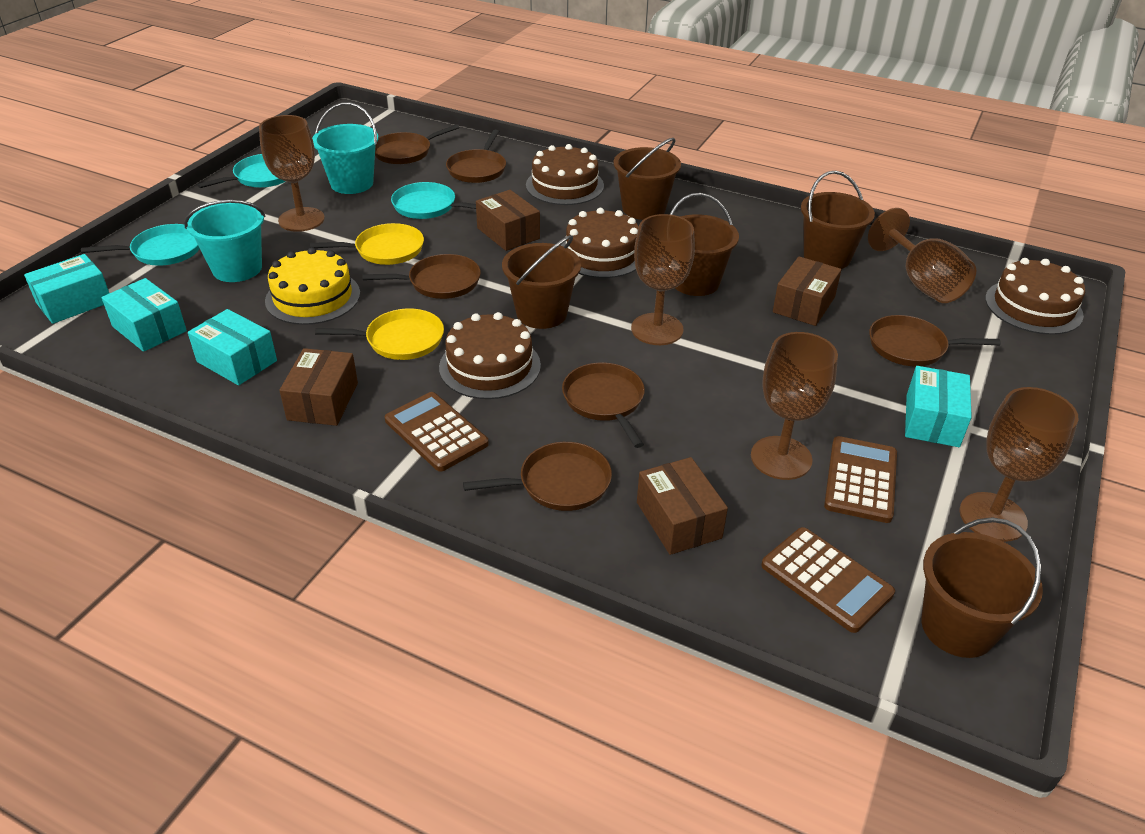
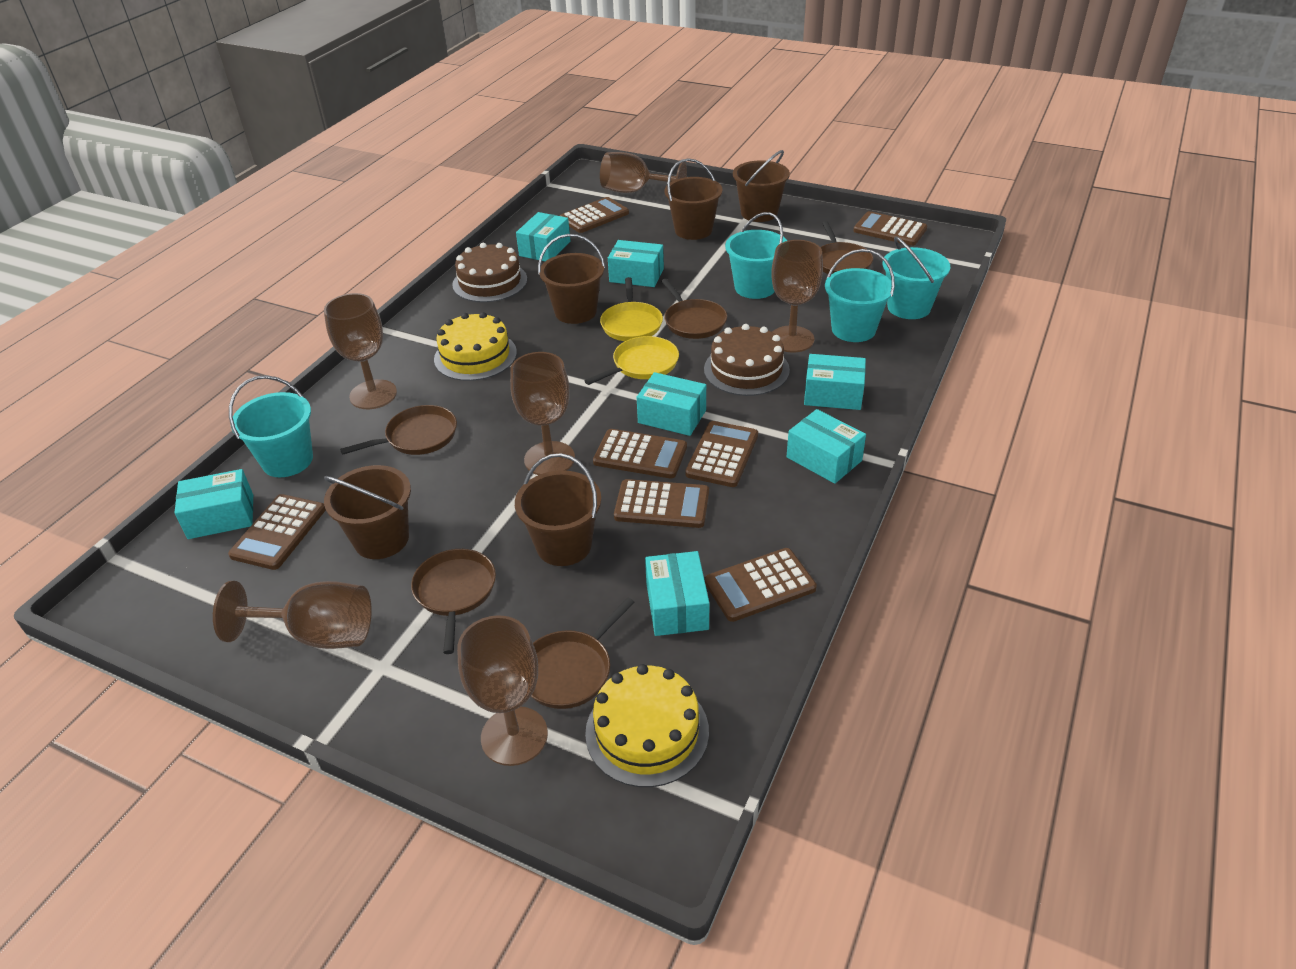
brown box: 4 -> 0
brown cake: 4 -> 2
brown calculator: 3 -> 7
brown goblet: 5 -> 6
brown pan: 6 -> 5
turquoise box: 4 -> 7
turquoise bucket: 2 -> 4
turquoise pan: 3 -> 0
yellow cake: 1 -> 2

